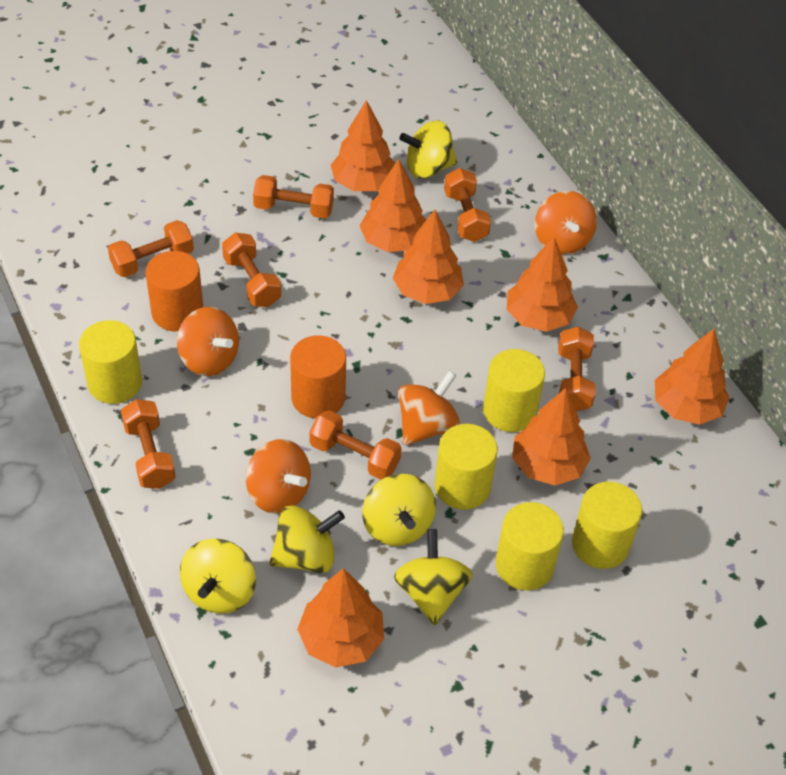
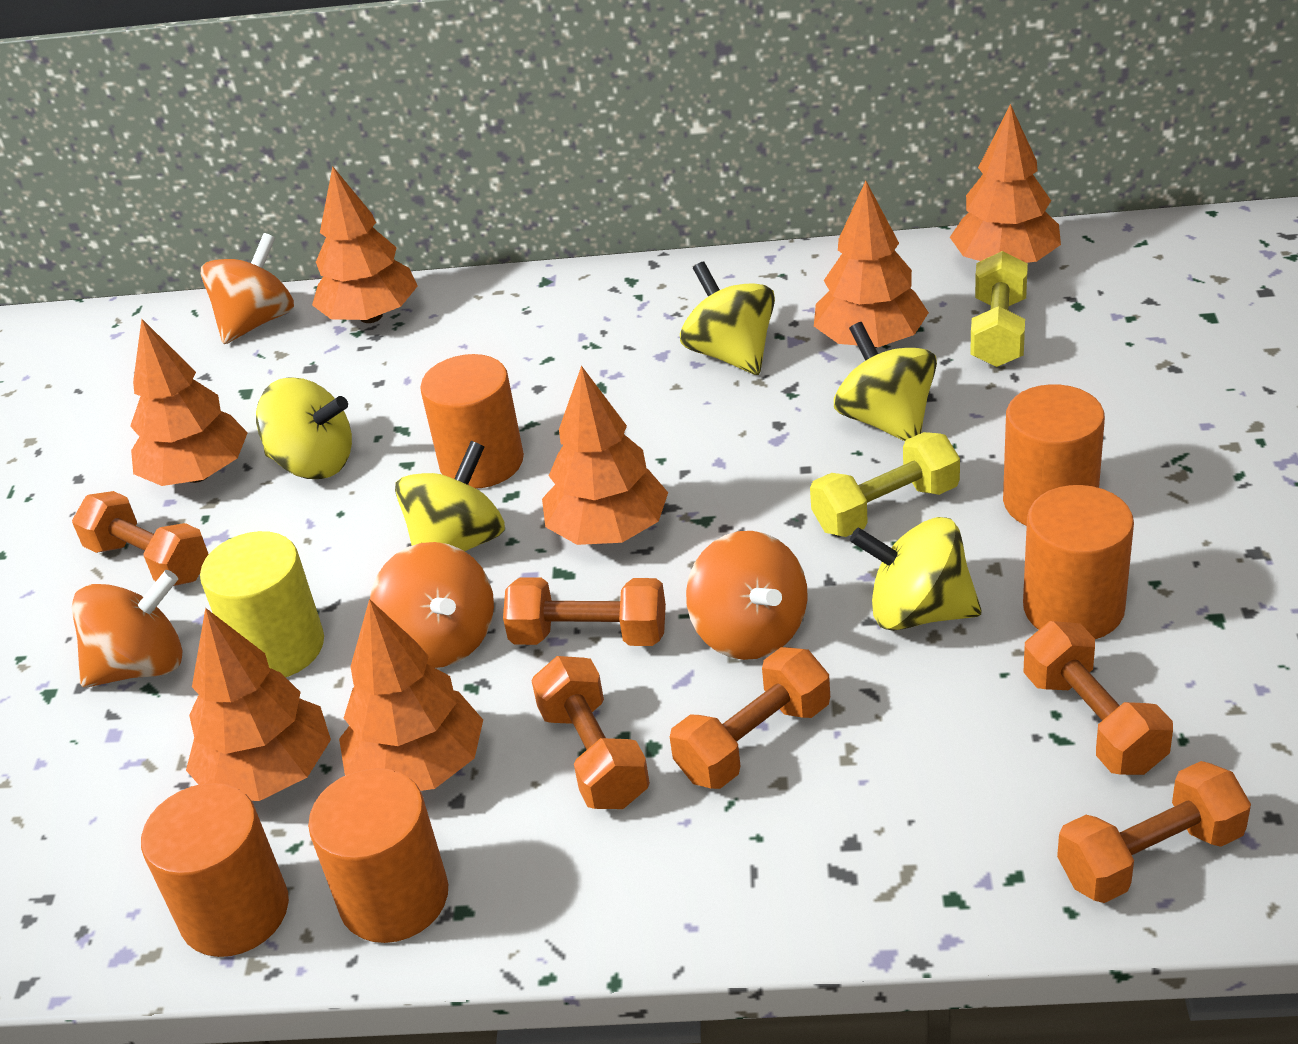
orange cylinder: 2 -> 5
orange dumbbell: 7 -> 6
yellow cylinder: 5 -> 1
yellow dumbbell: 0 -> 2

